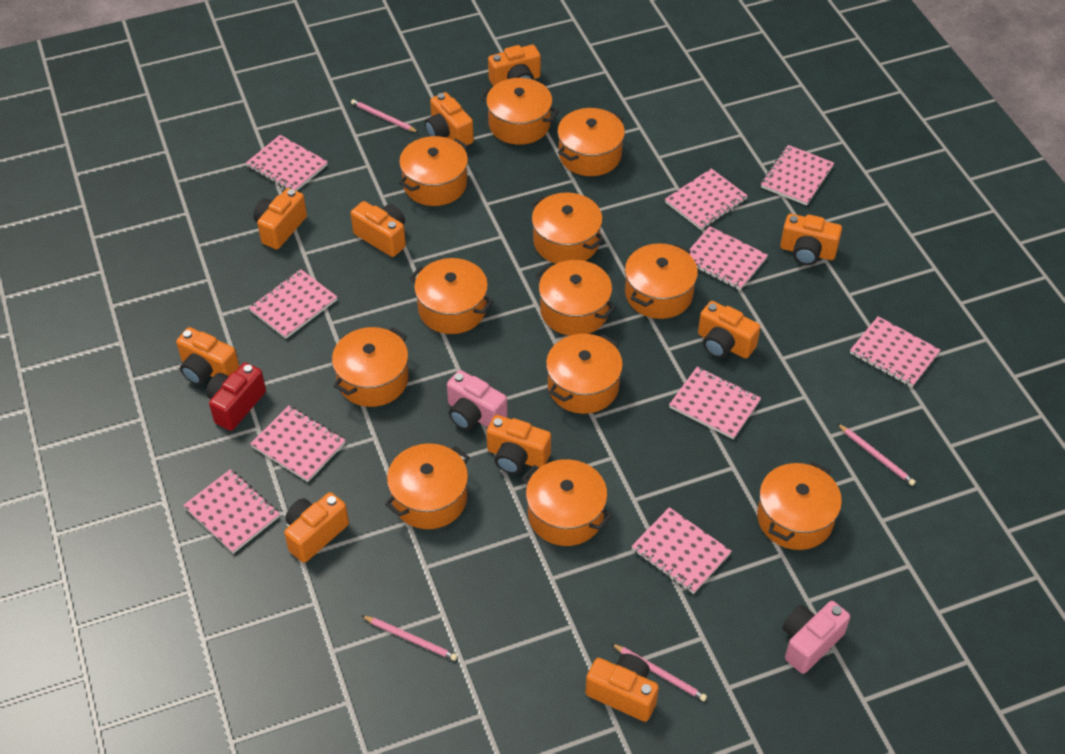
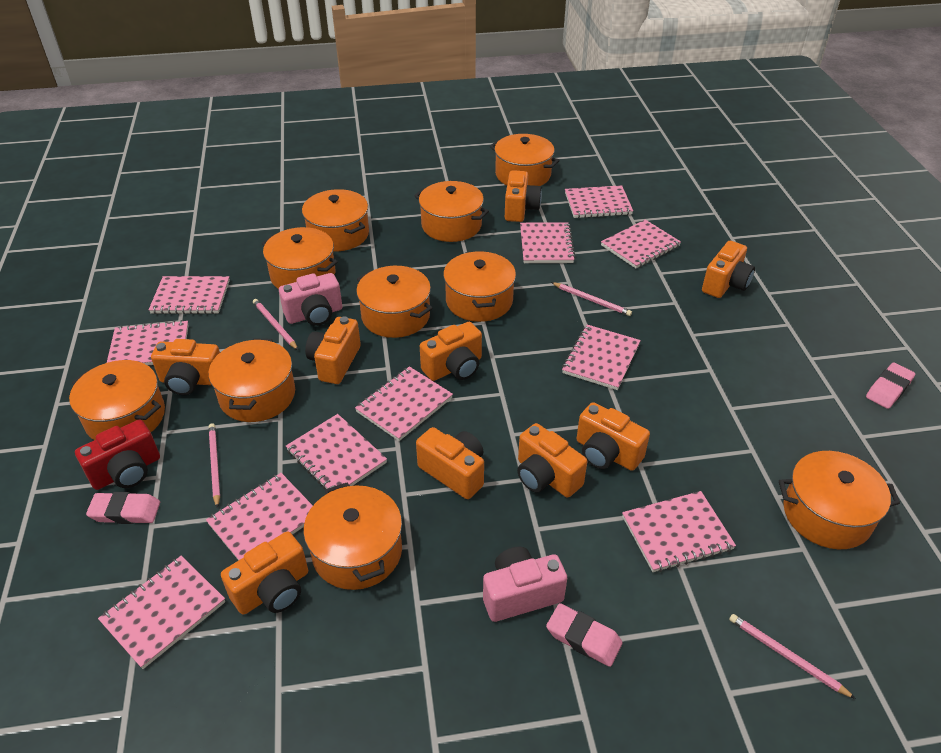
orange camera: 10 -> 9
orange pot: 12 -> 10
pink eraser: 0 -> 3
pink notebook: 10 -> 11

